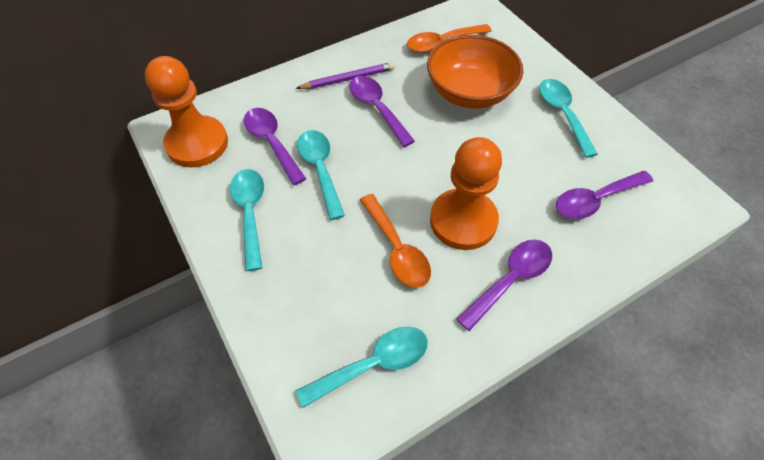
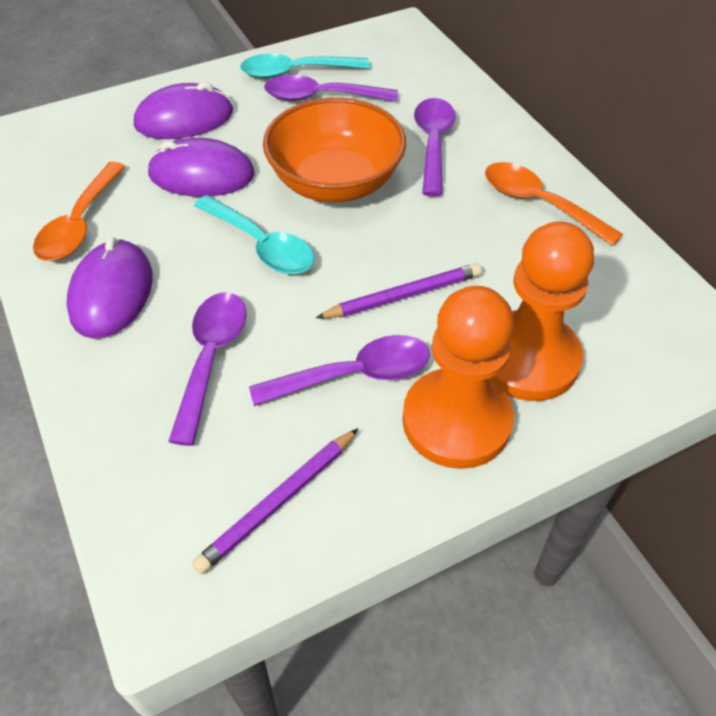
purple mouse: 0 -> 3
purple pencil: 1 -> 2
turquoise spoon: 4 -> 2

